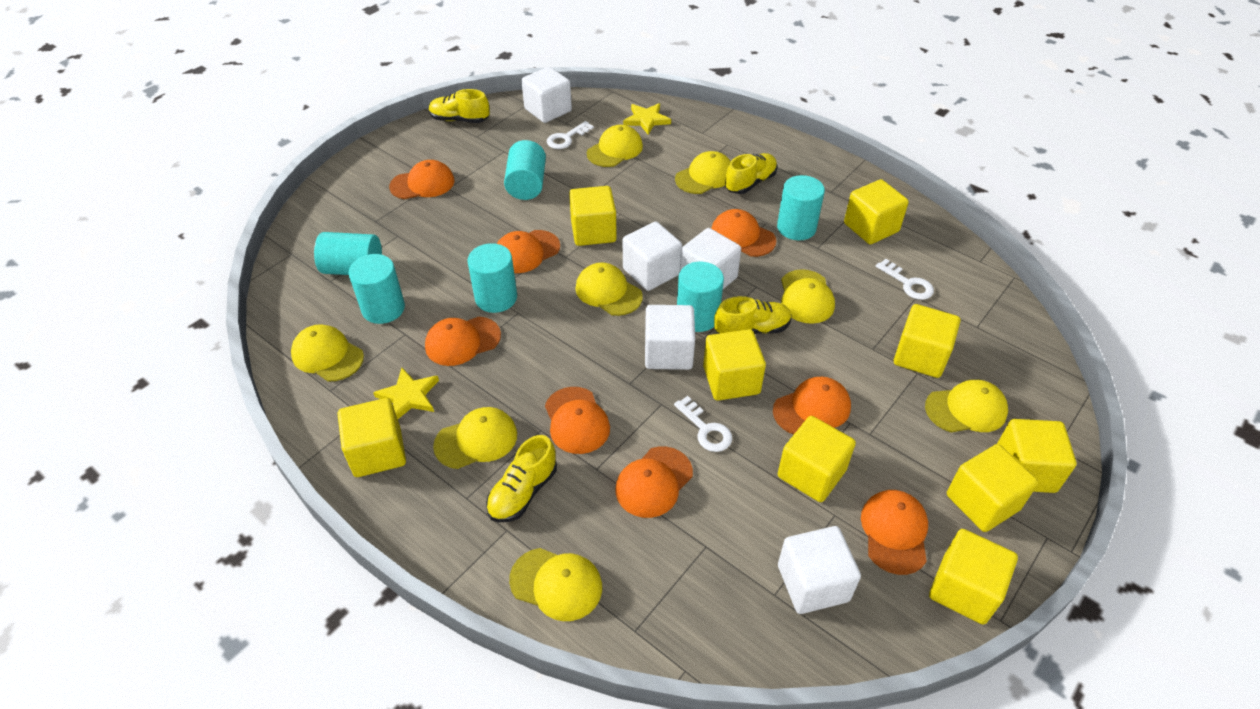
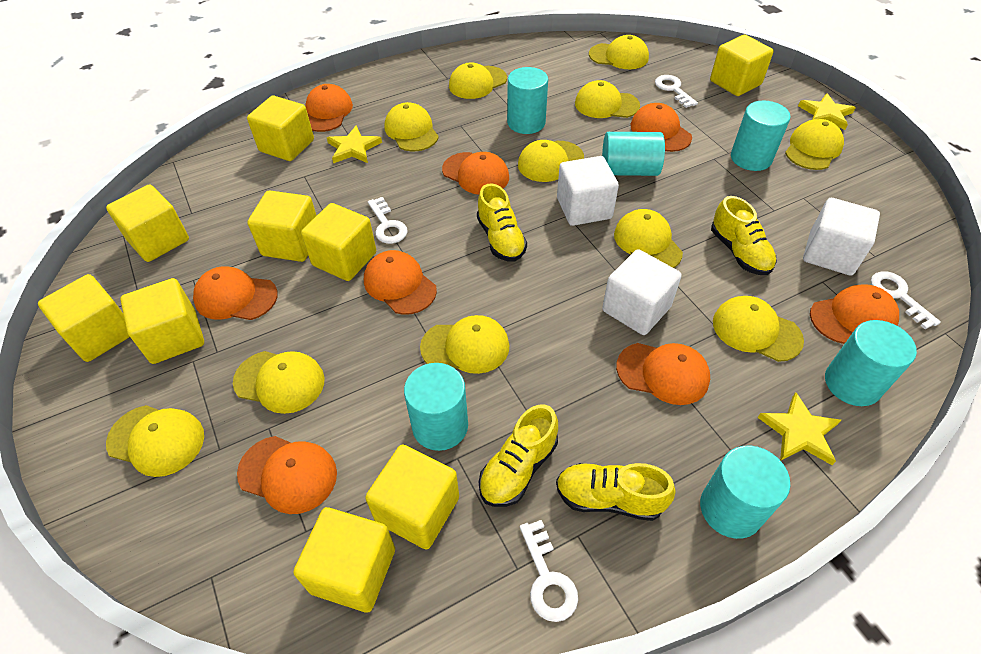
white cube: 5 -> 3
white key: 3 -> 4
yellow cap: 8 -> 11
yellow star: 2 -> 3

